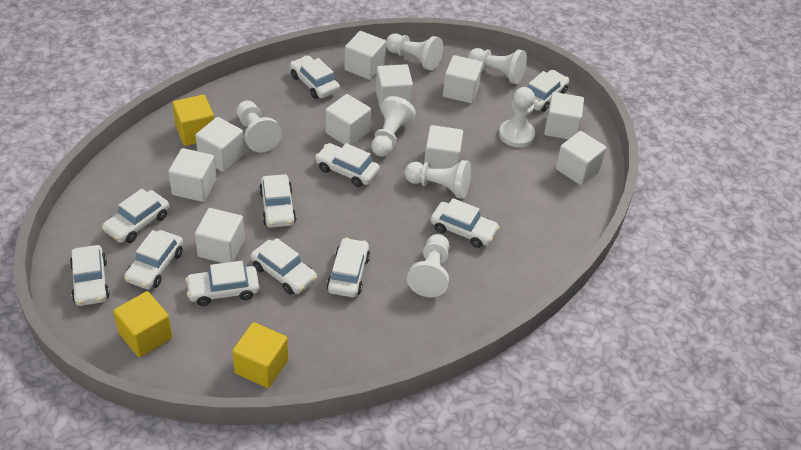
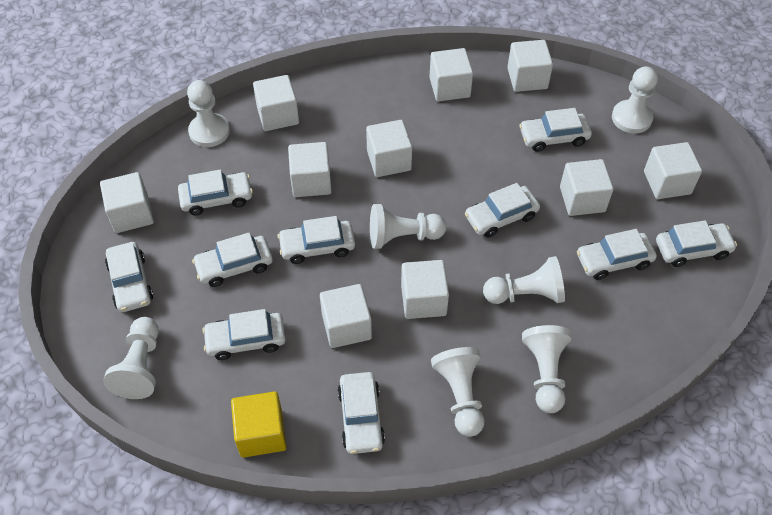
white car: 11 -> 10
yellow cube: 3 -> 1

